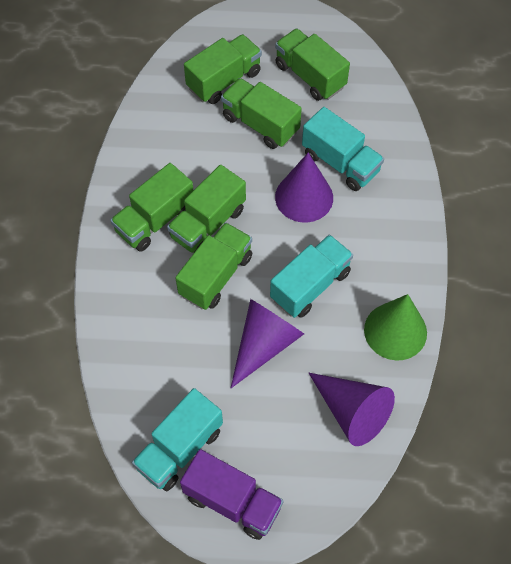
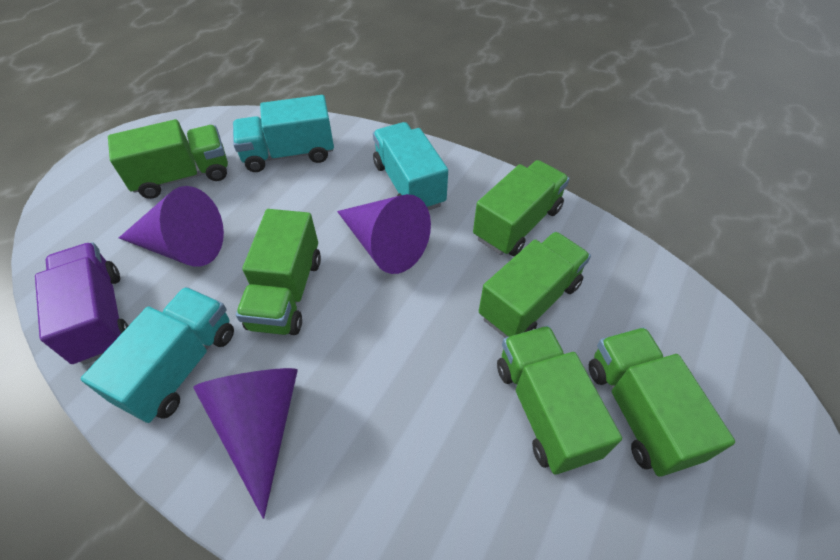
green cone: 1 -> 0

